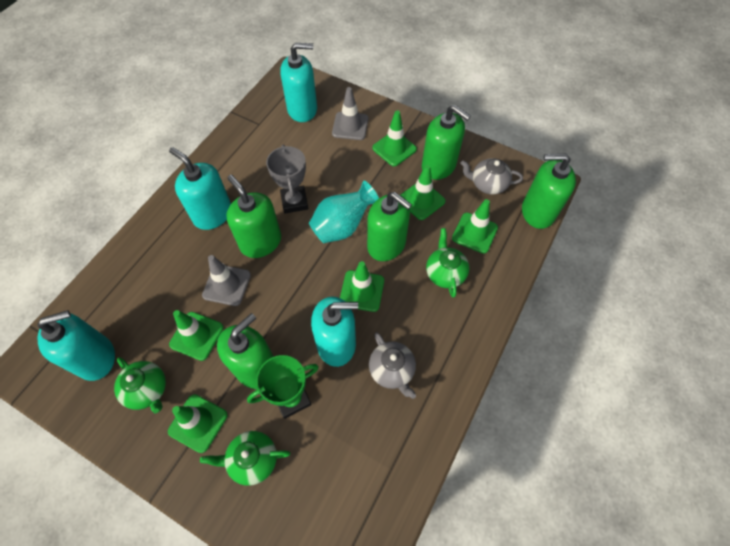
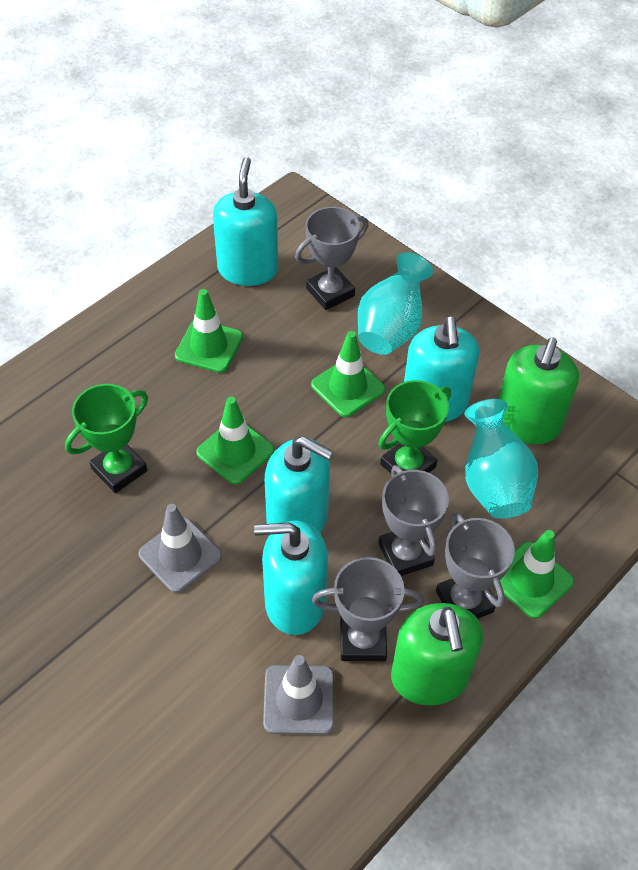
green soap dispenser: 5 -> 2
green teapot: 3 -> 0
green traffic cone: 6 -> 4
green trophy: 1 -> 2
grey teapot: 2 -> 0
grey trophy: 1 -> 4
turquoise vase: 1 -> 2

